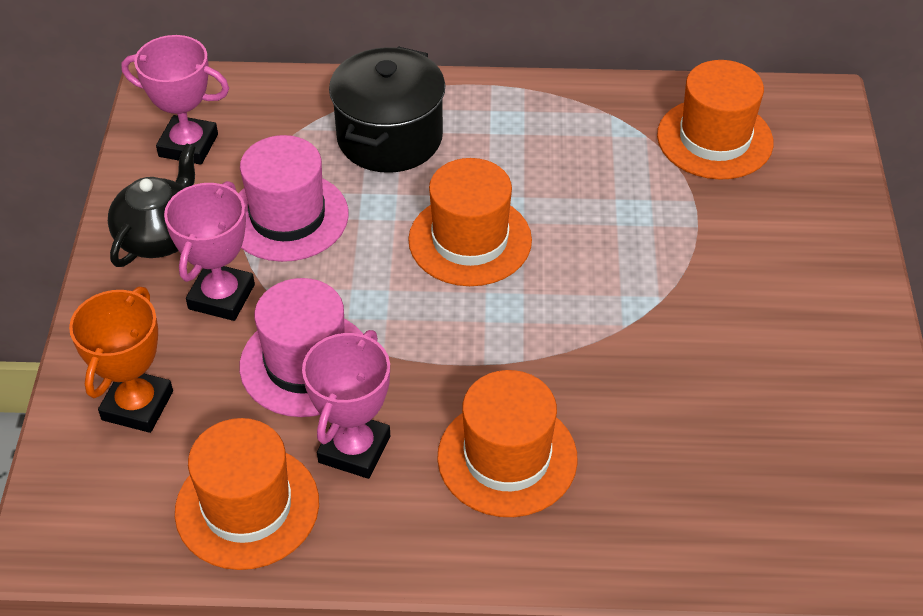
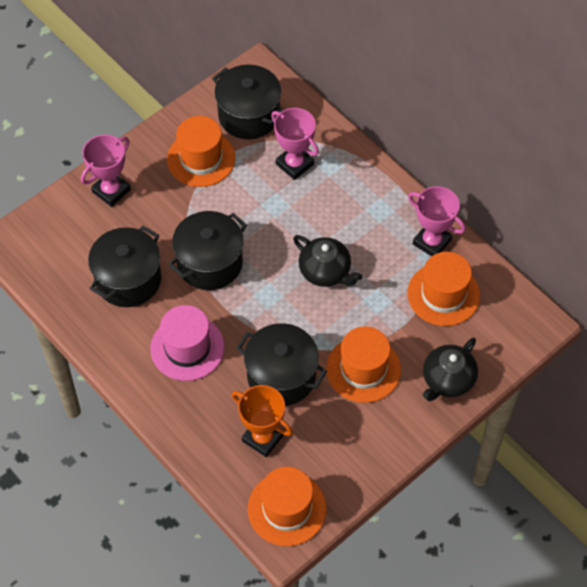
black pot: 1 -> 4
black teapot: 1 -> 2
pink hat: 2 -> 1

